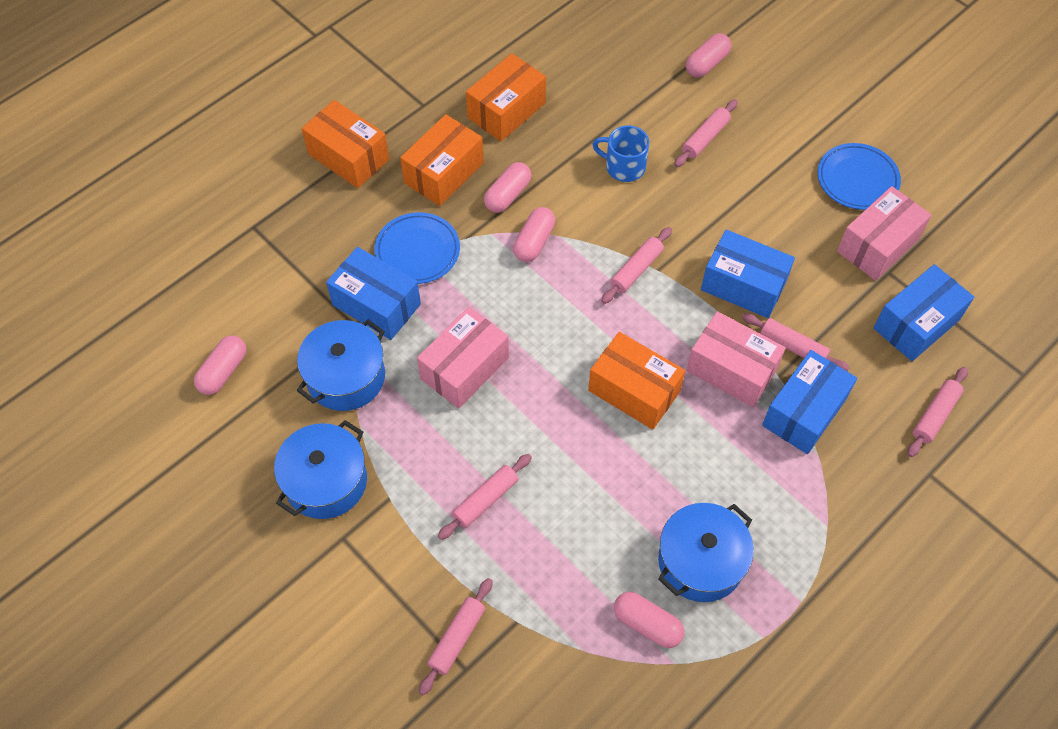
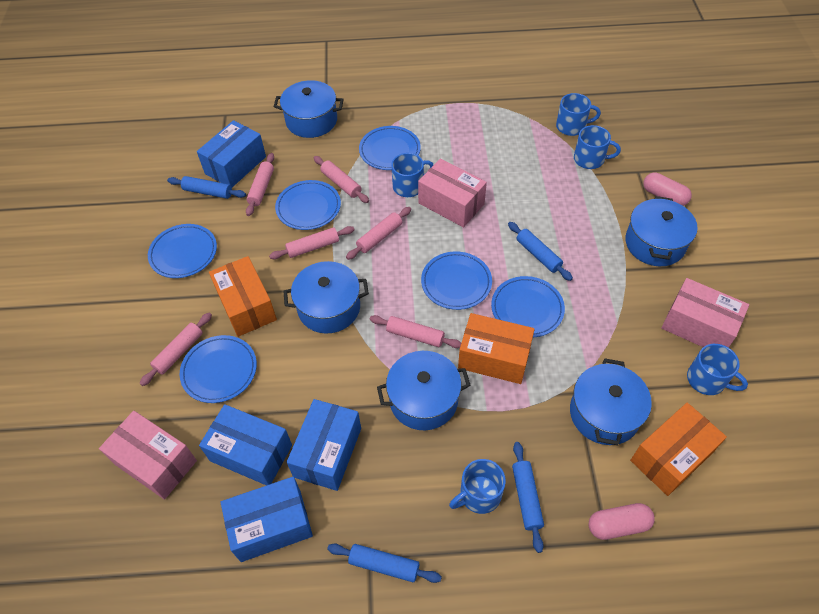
blue mug: 1 -> 5
blue plate: 2 -> 6
blue pot: 3 -> 5
blue rolling pin: 0 -> 4
orange box: 4 -> 3
pink capsule: 5 -> 2

